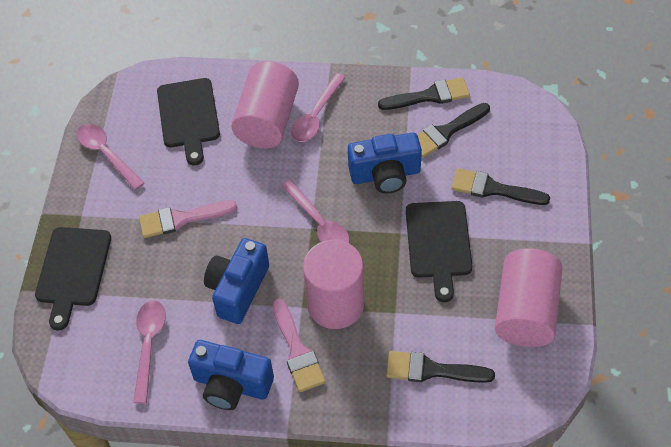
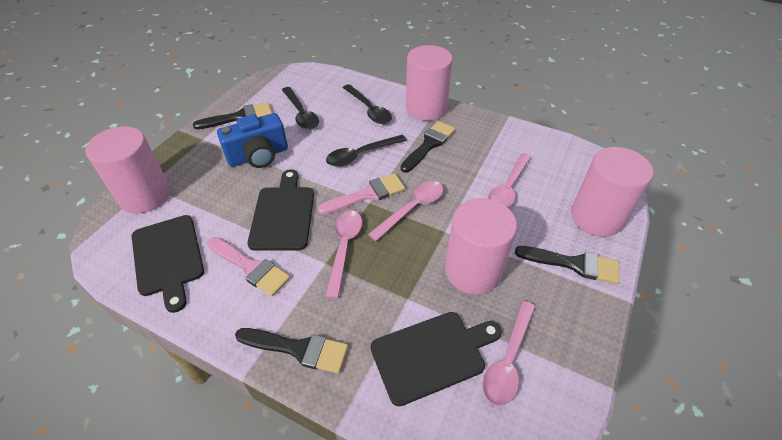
black spoon: 0 -> 3
blue camera: 3 -> 1
pink cylinder: 3 -> 4

